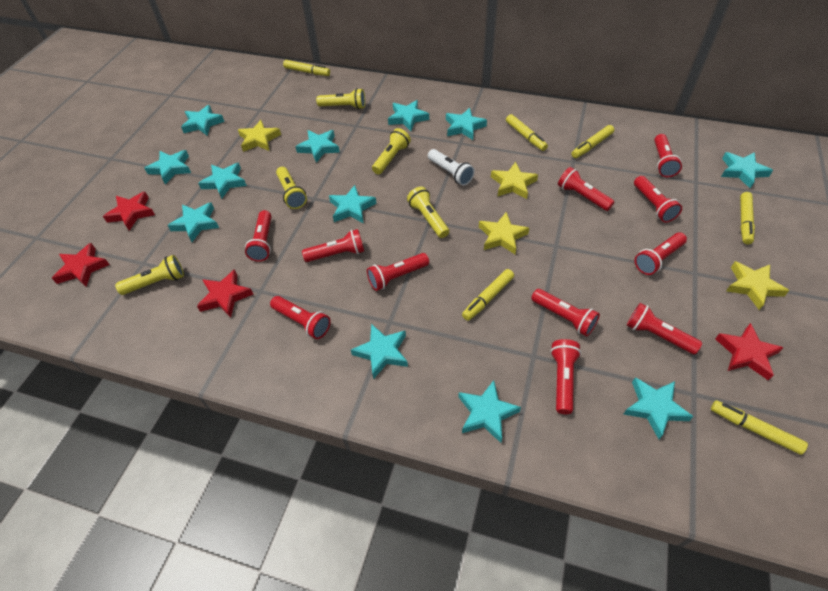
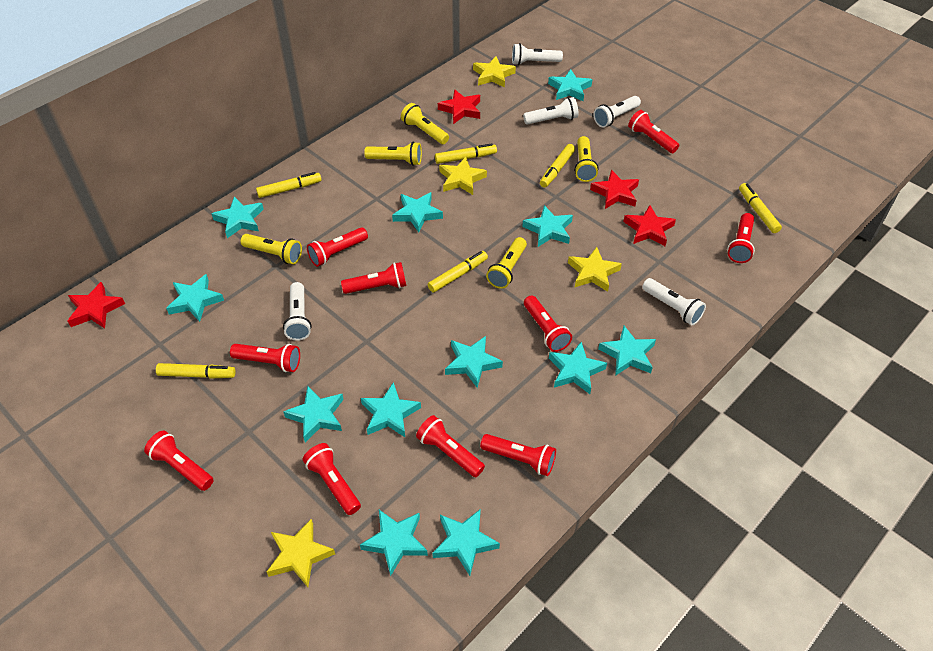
red flashlight: 11 -> 10
white flashlight: 1 -> 5

